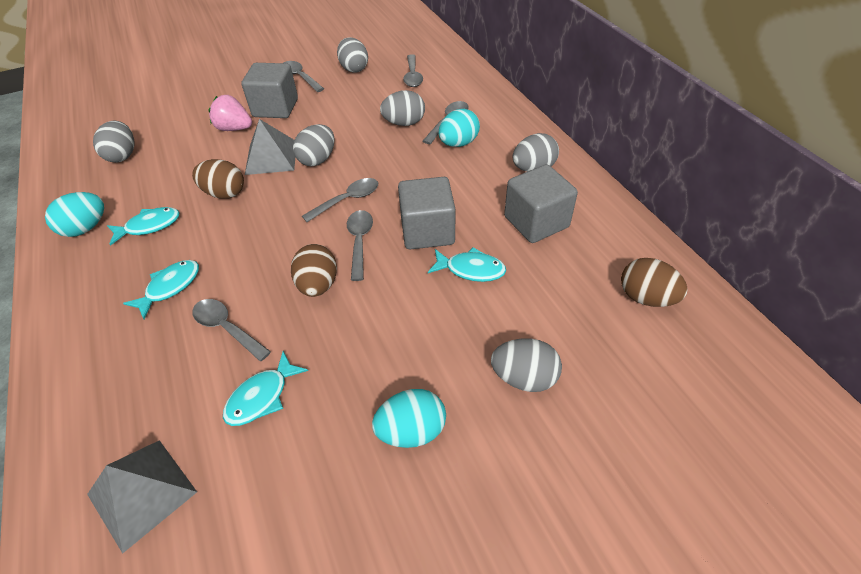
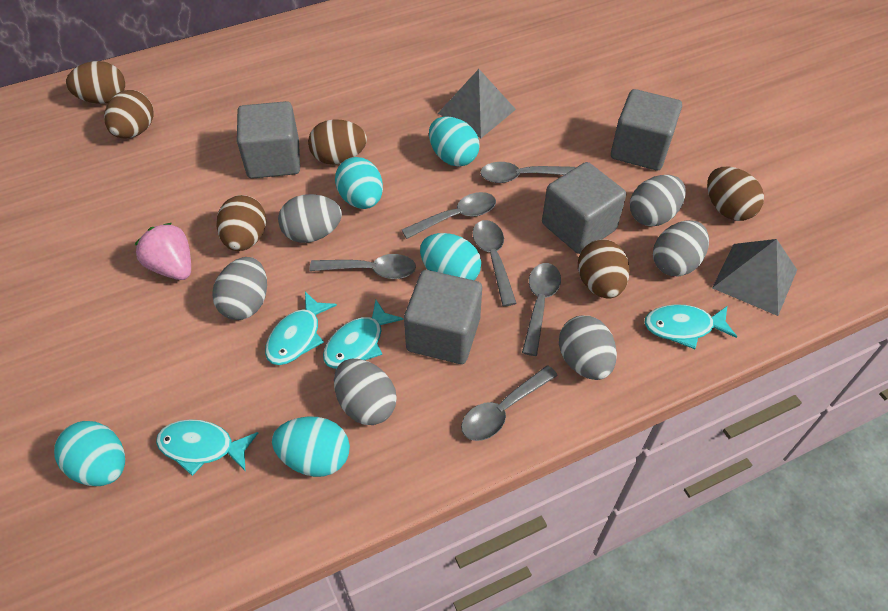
brown egg: 3 -> 6
grey cube: 3 -> 4
turquoise egg: 3 -> 5

